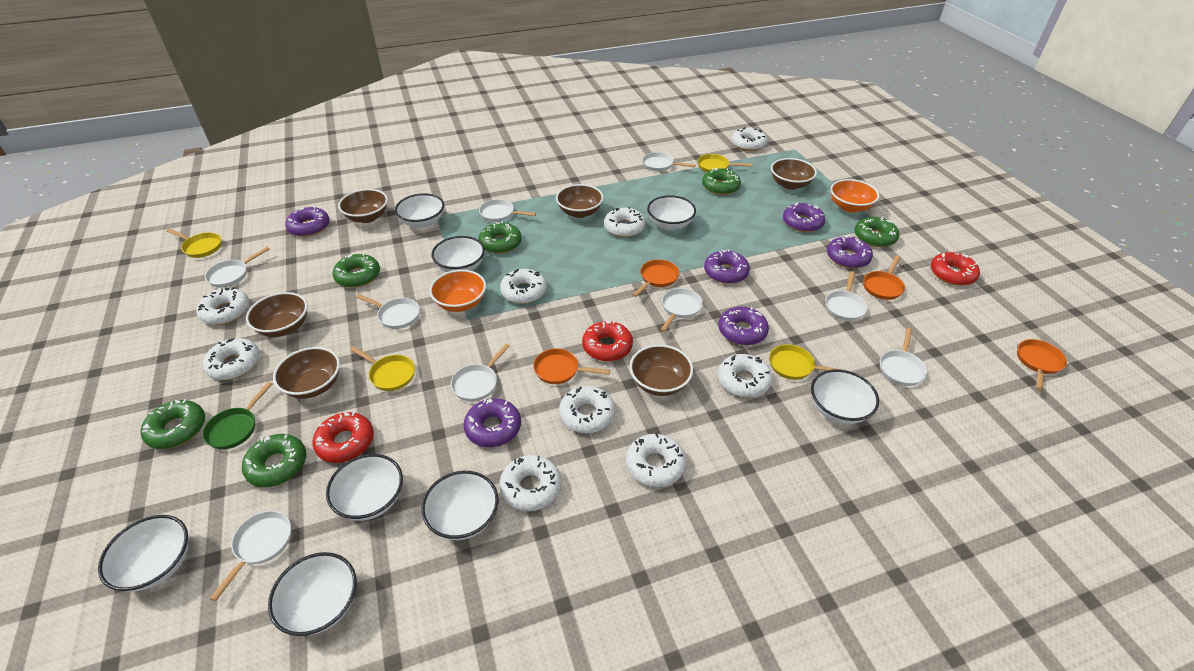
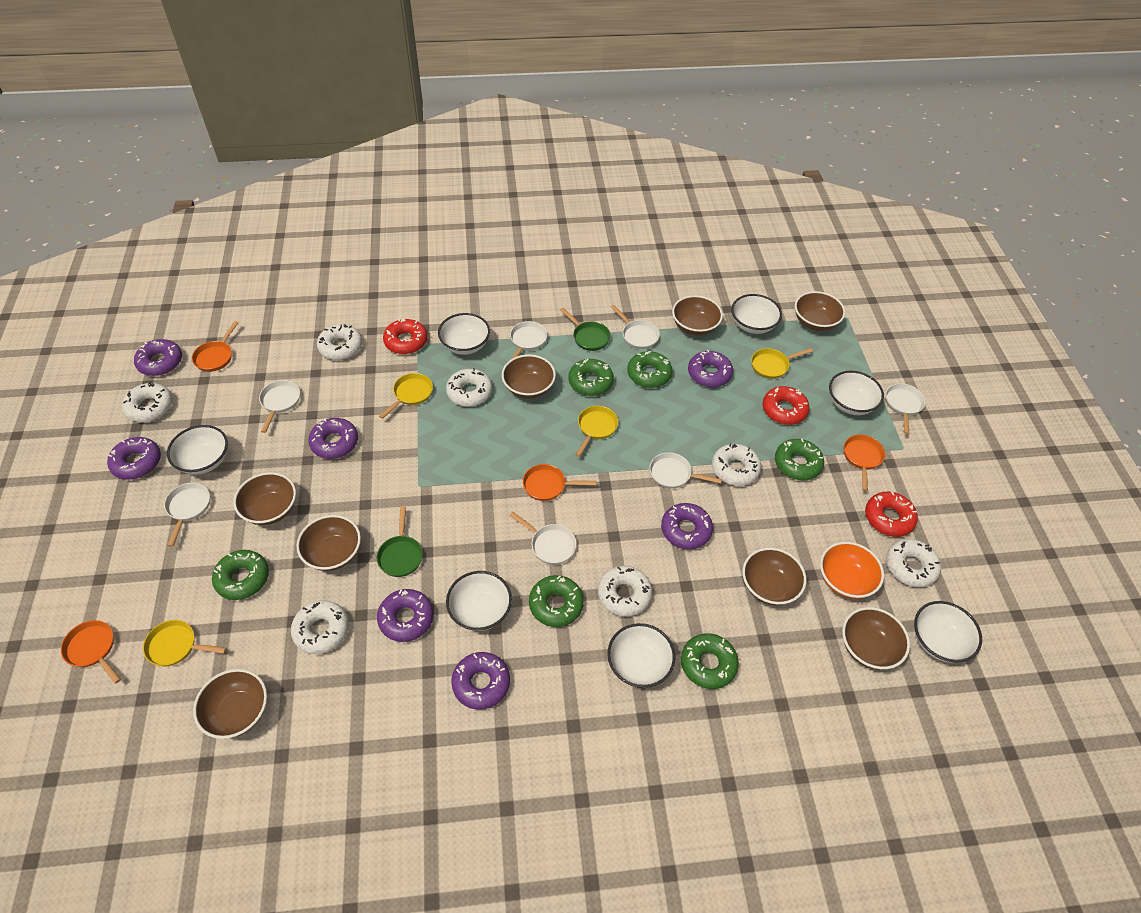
brown bowl: 6 -> 8
green pan: 1 -> 2
orange bowl: 2 -> 1
purple donut: 6 -> 7
white bowl: 8 -> 7
white donut: 9 -> 7
white pan: 9 -> 7

